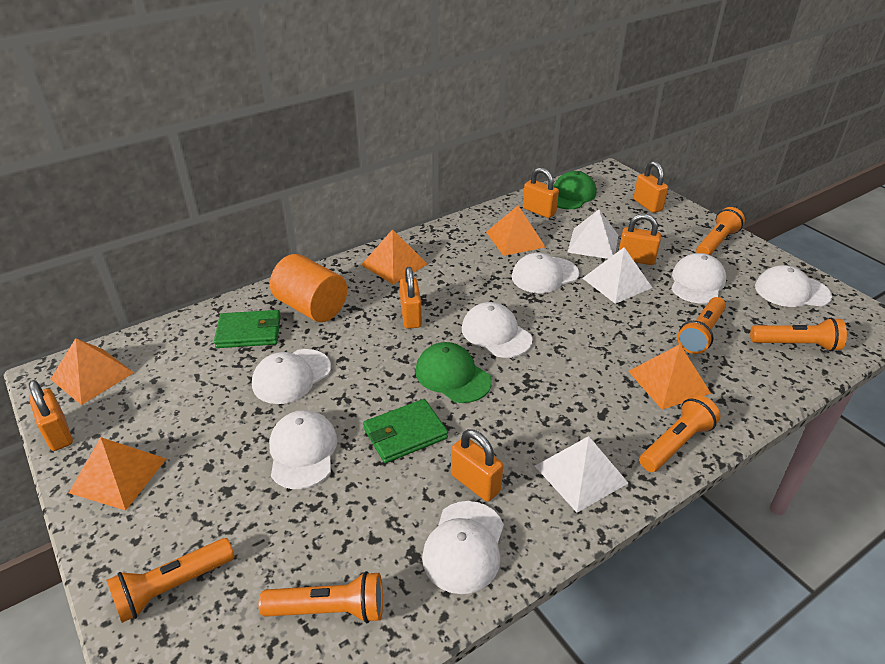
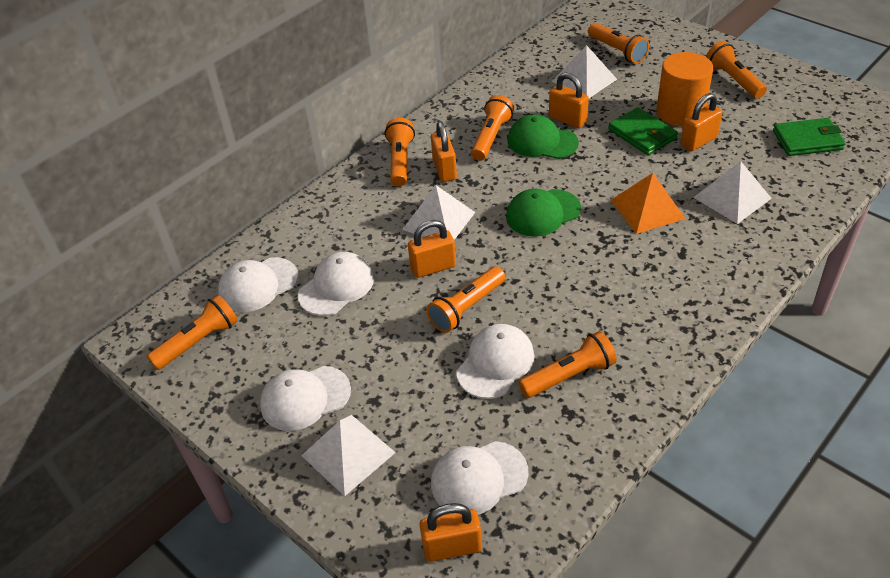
orange flashlight: 6 -> 7
orange padlock: 6 -> 5
orange pyramid: 5 -> 1
white cap: 7 -> 5
white pyramid: 3 -> 4

